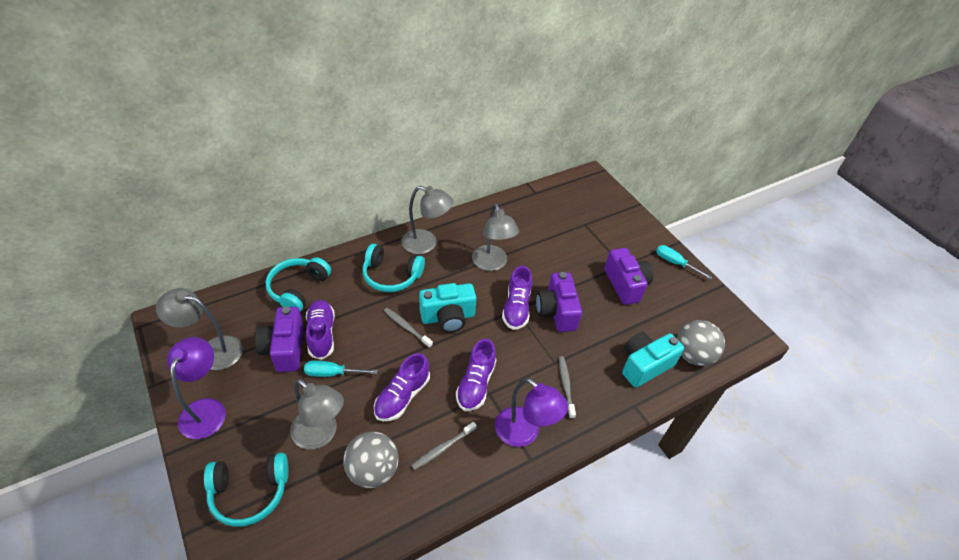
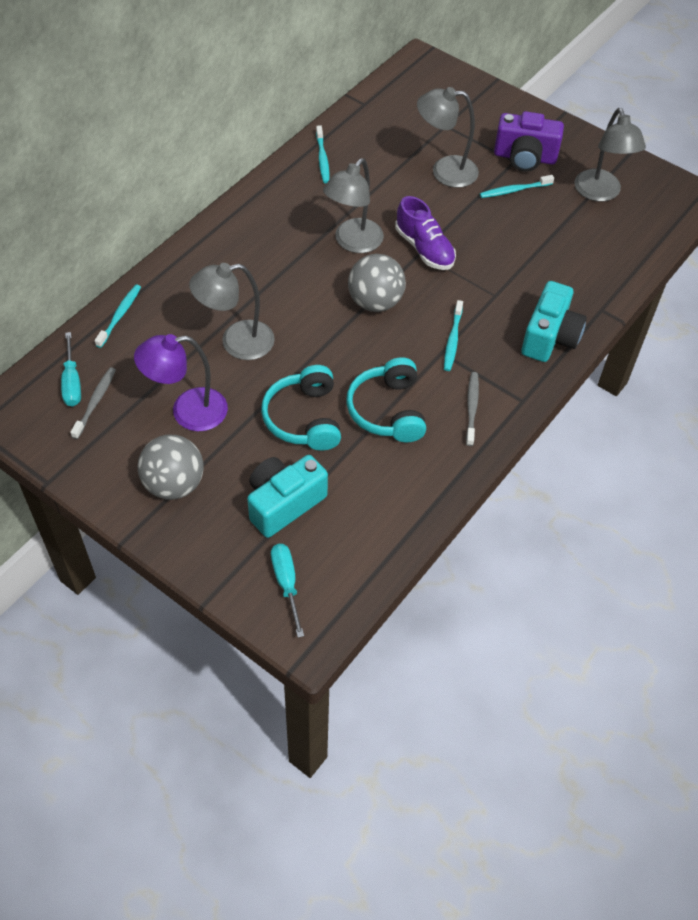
grey toothbrush: 3 -> 2
purple camera: 3 -> 1
purple lamp: 2 -> 1
purple shoe: 4 -> 1
turquoise headphones: 3 -> 2
turquoise toothbrush: 0 -> 4

